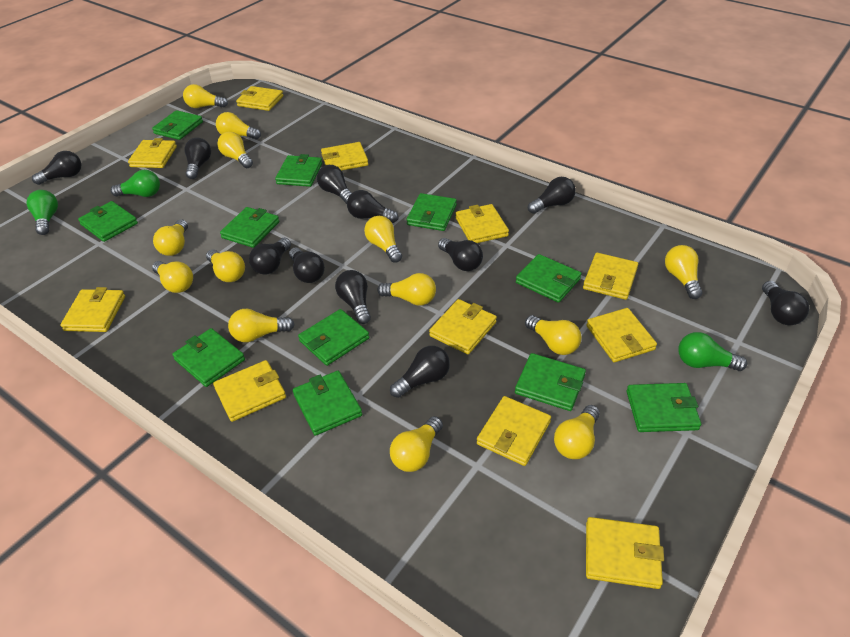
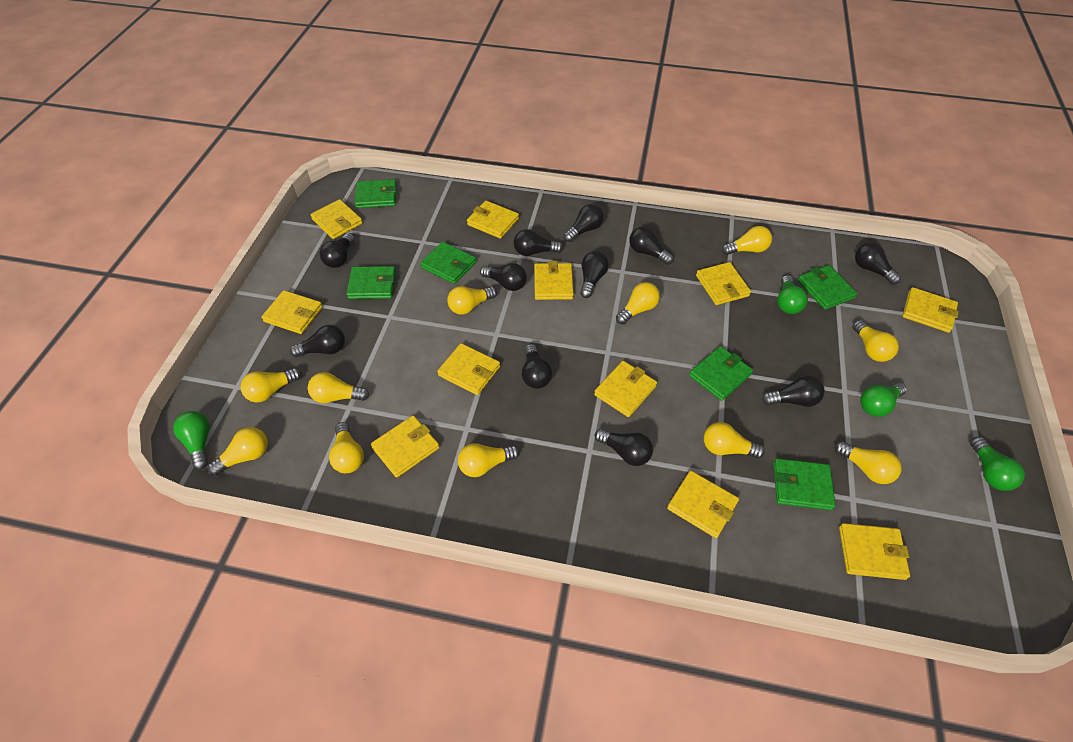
green light bulb: 3 -> 4
green wallet: 11 -> 6
yellow light bulb: 13 -> 11

